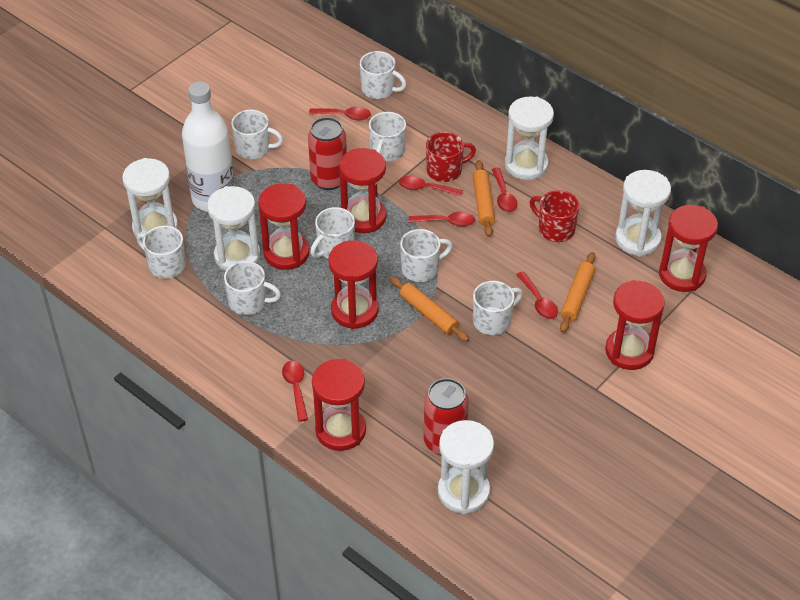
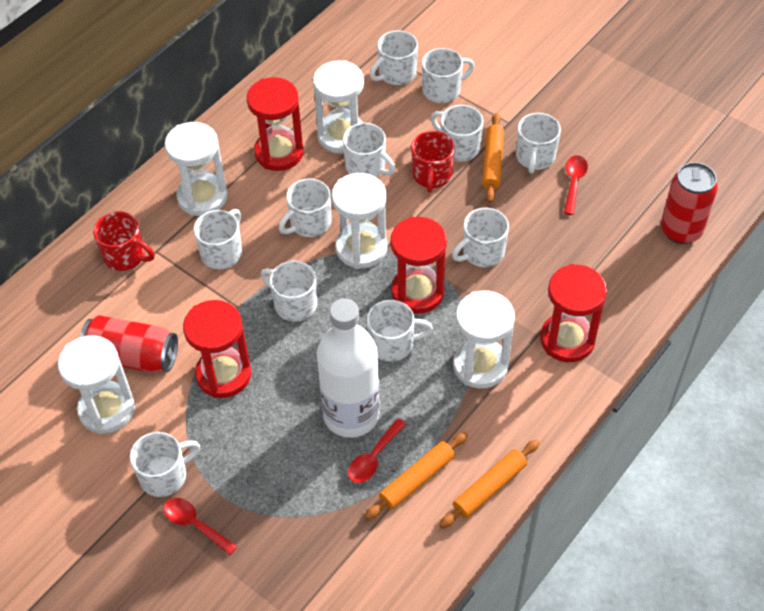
red hourglass: 6 -> 4
red spoon: 6 -> 3
white mug: 8 -> 11

